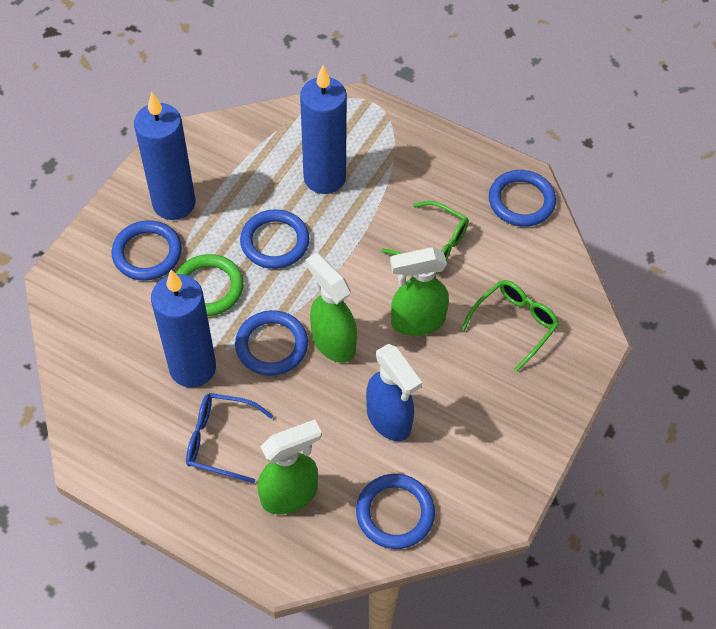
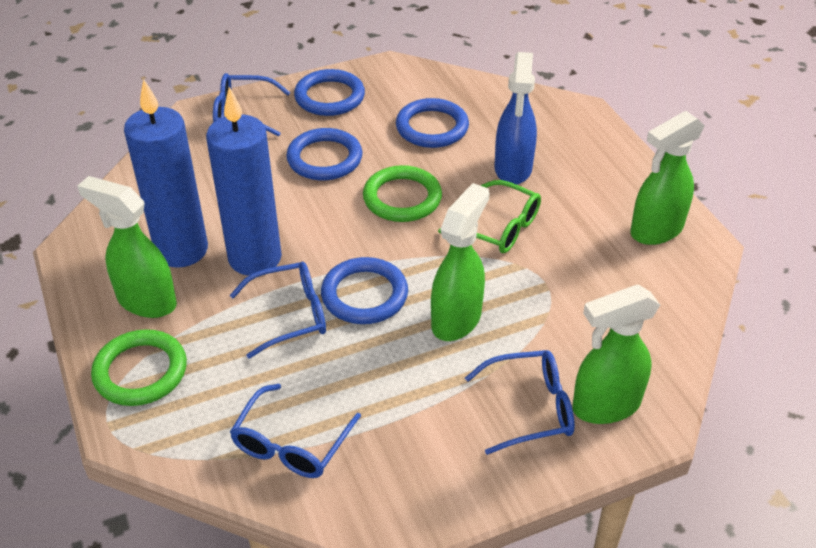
blue candle: 3 -> 2
blue glasses: 1 -> 4
blue ring: 5 -> 4
green glasses: 2 -> 1
green ring: 1 -> 2
green spray bottle: 3 -> 4

